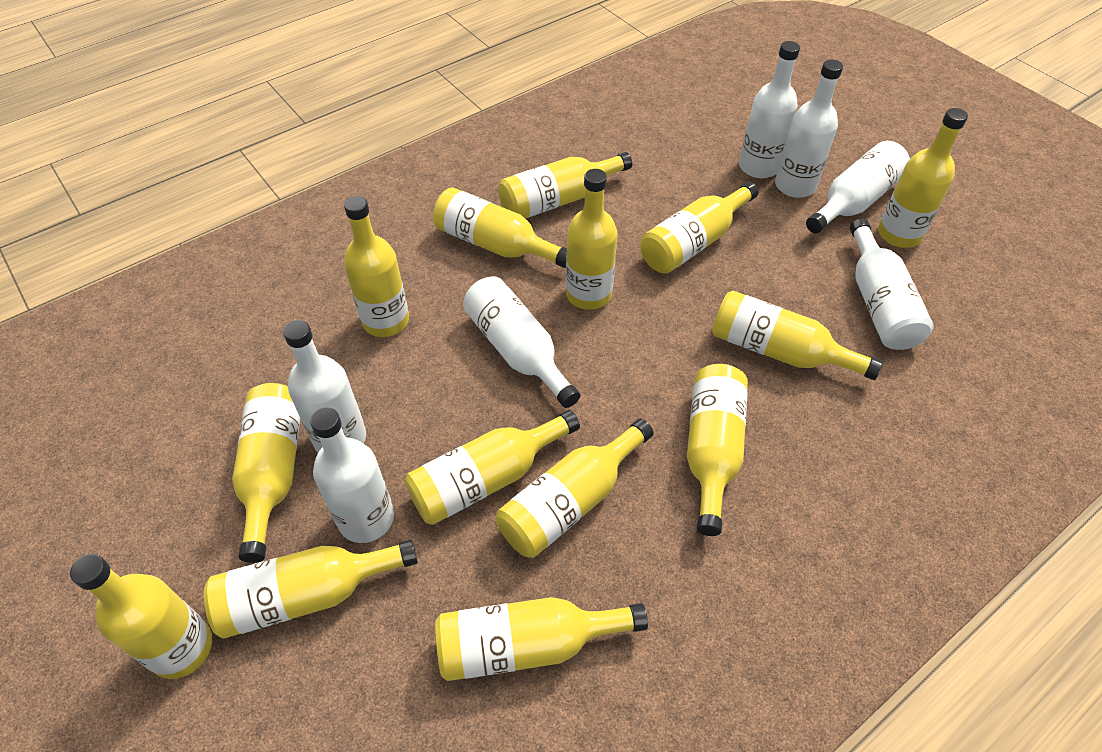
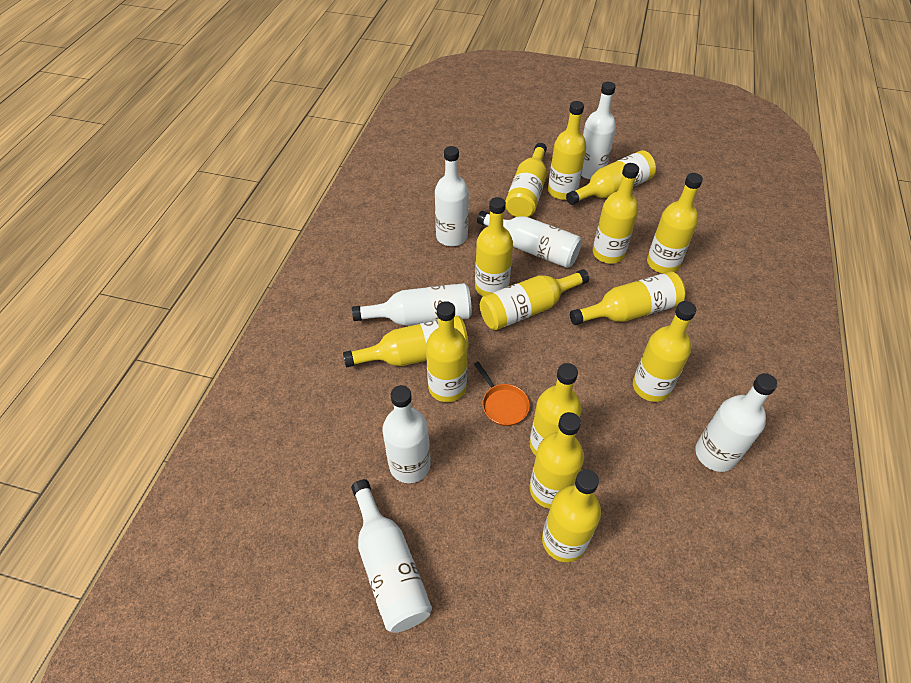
orange pan: 0 -> 1

